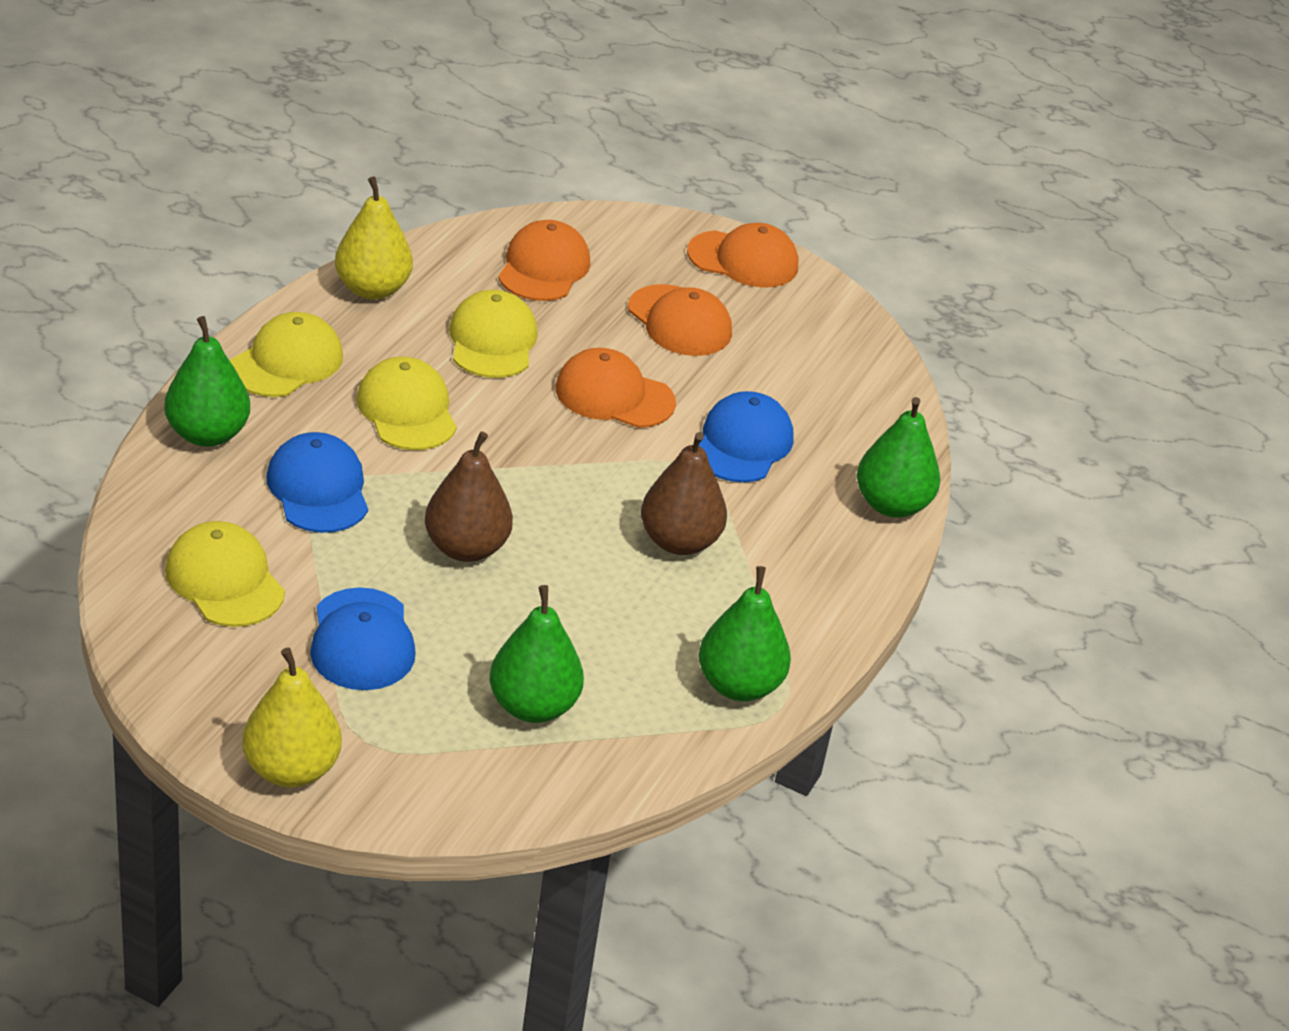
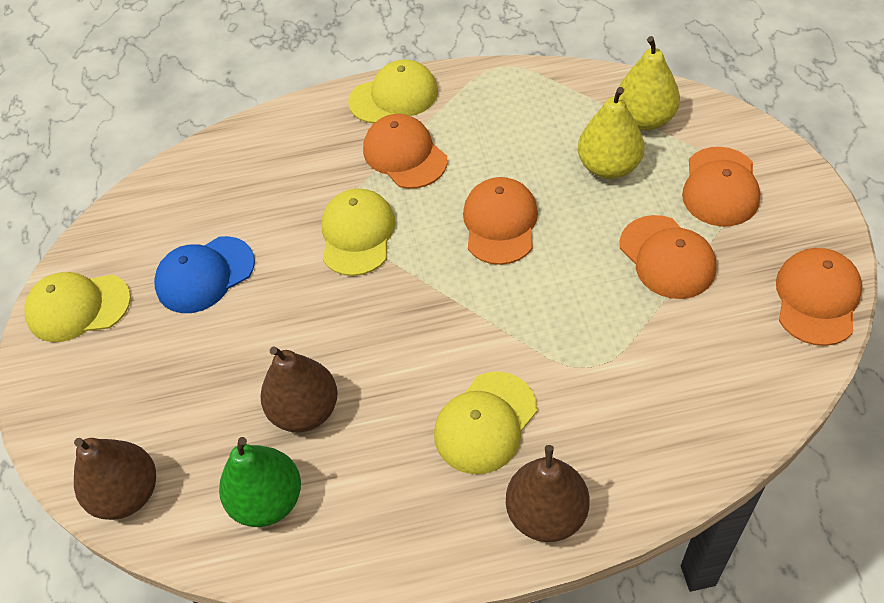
blue cap: 3 -> 1
brown pear: 2 -> 3
green pear: 4 -> 1
orange cap: 4 -> 5

